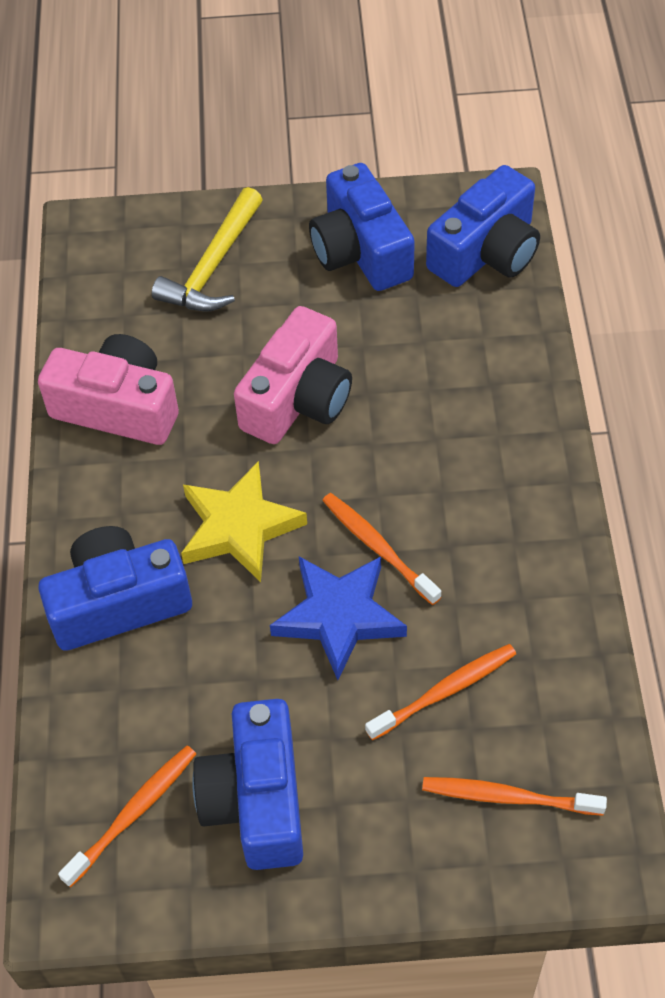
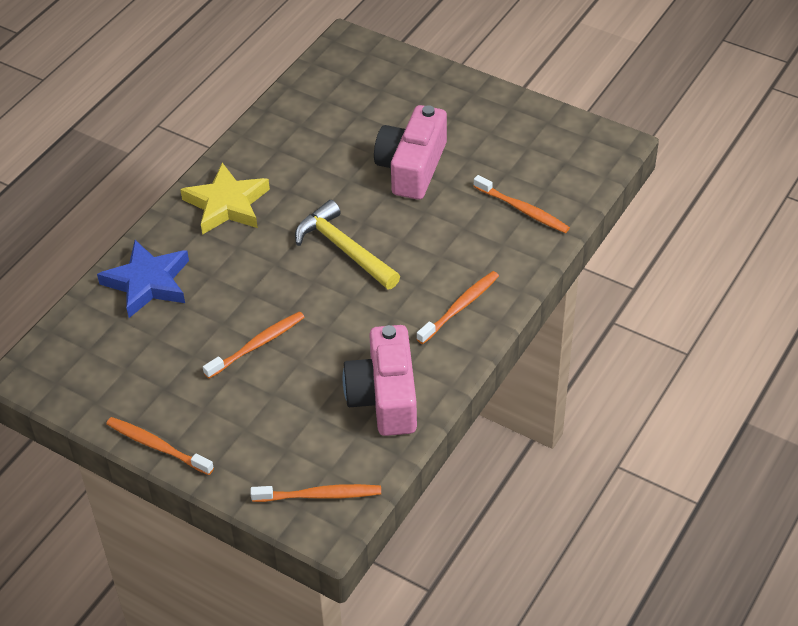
blue camera: 4 -> 0
orange toothbrush: 4 -> 5

